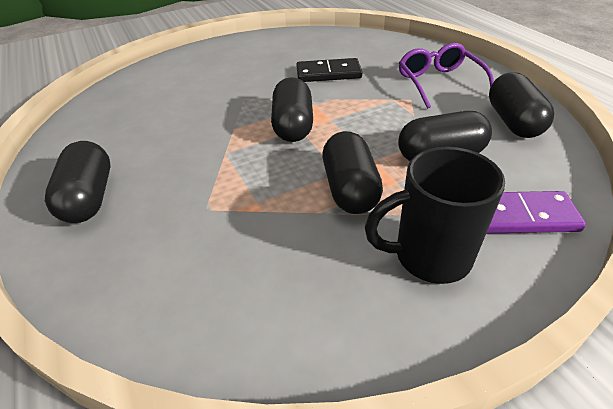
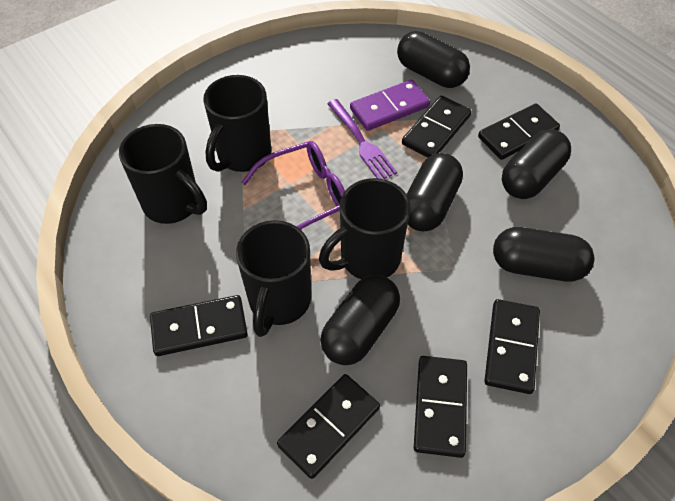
black domino: 1 -> 6
black mug: 1 -> 4
purple fork: 0 -> 1

